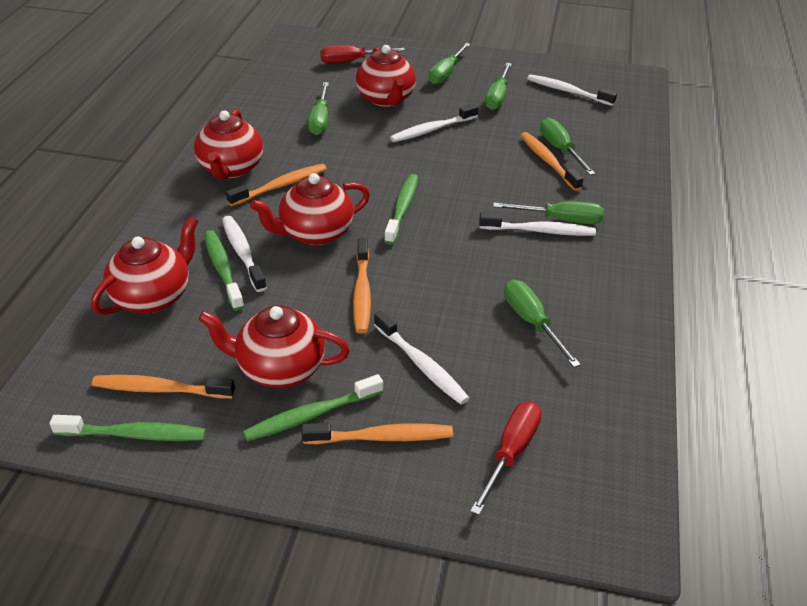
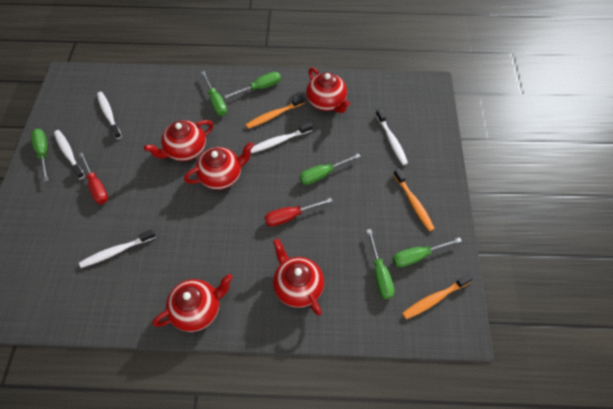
green toothbrush: 4 -> 0
orange toothbrush: 5 -> 3

